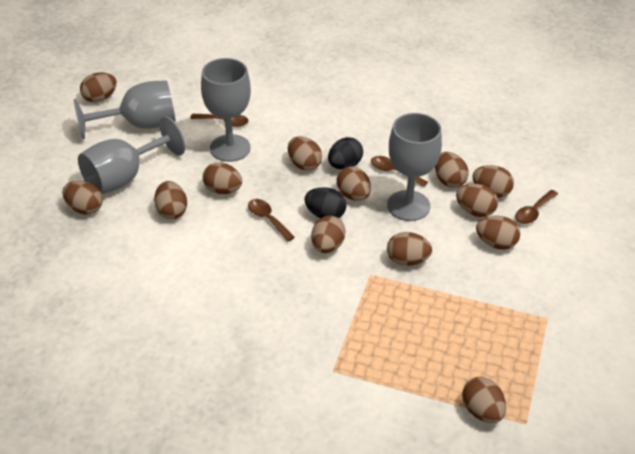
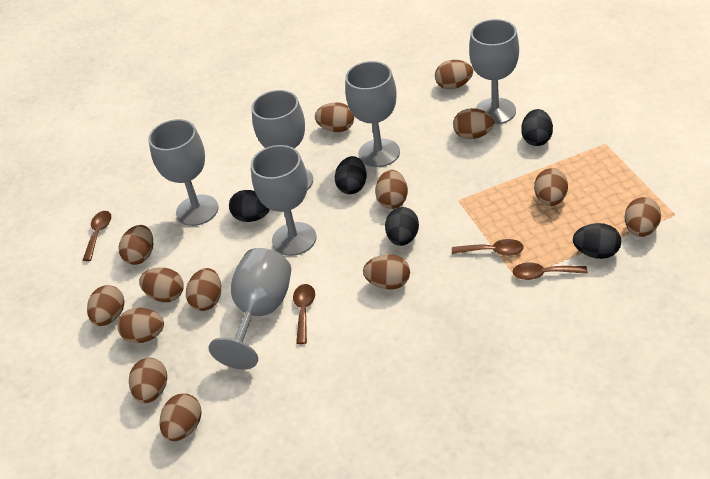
black egg: 2 -> 5
brown egg: 13 -> 14
grey goblet: 4 -> 6

